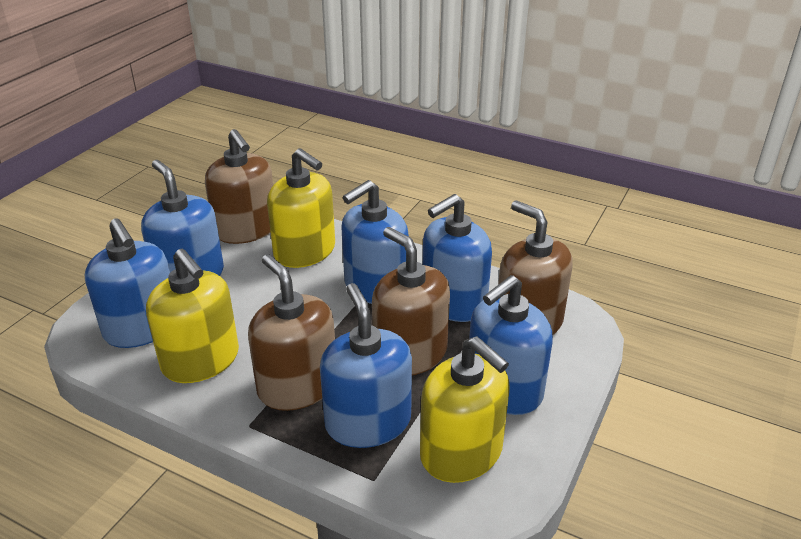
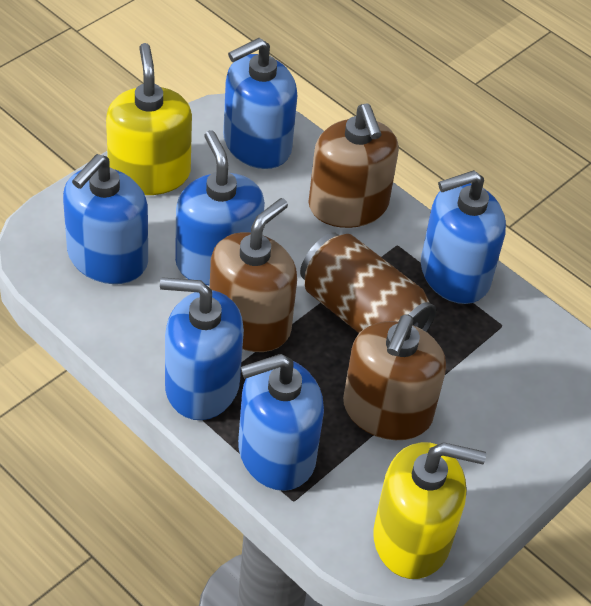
brown can: 0 -> 1
brown soap dispenser: 4 -> 3
yellow soap dispenser: 3 -> 2

